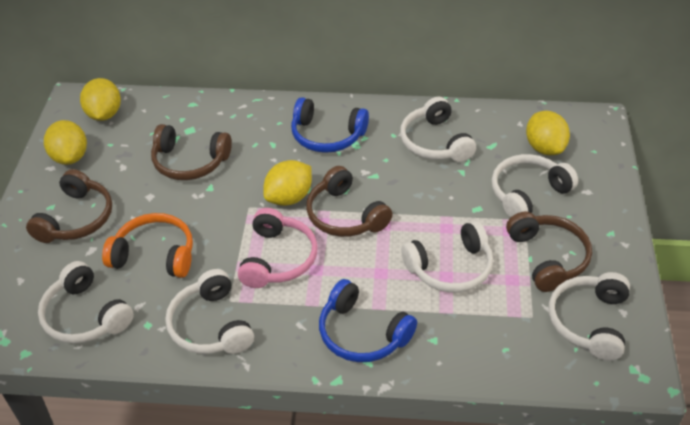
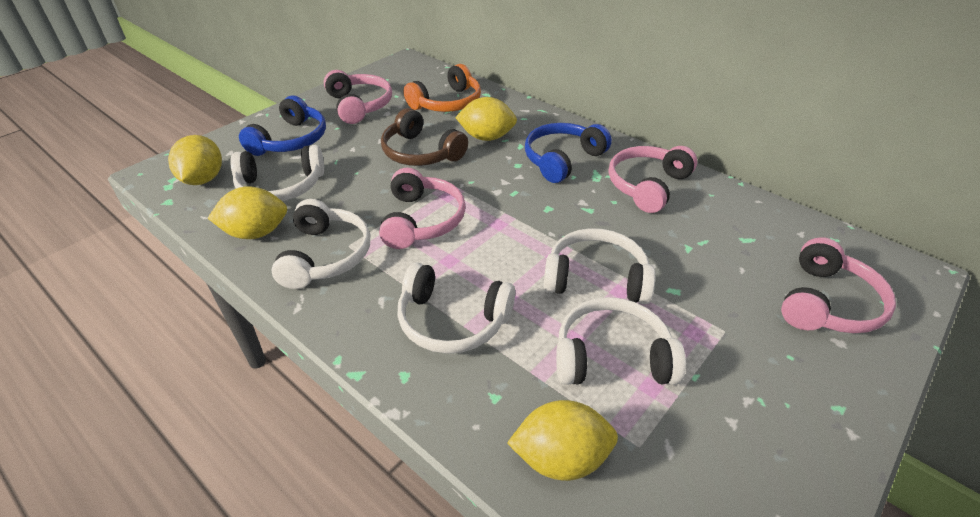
brown headphones: 4 -> 1
pink headphones: 1 -> 4
white headphones: 6 -> 5

